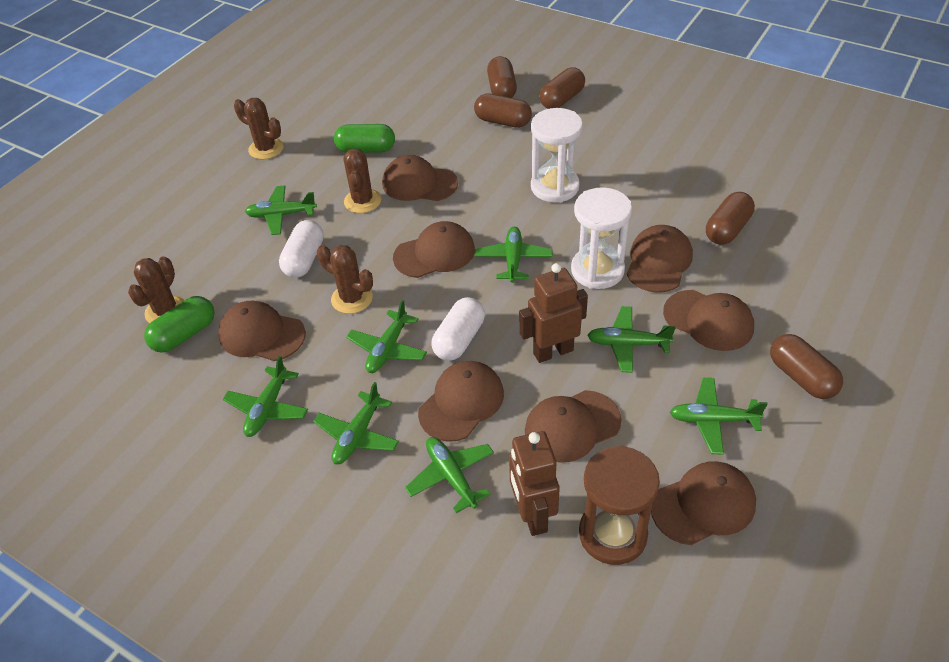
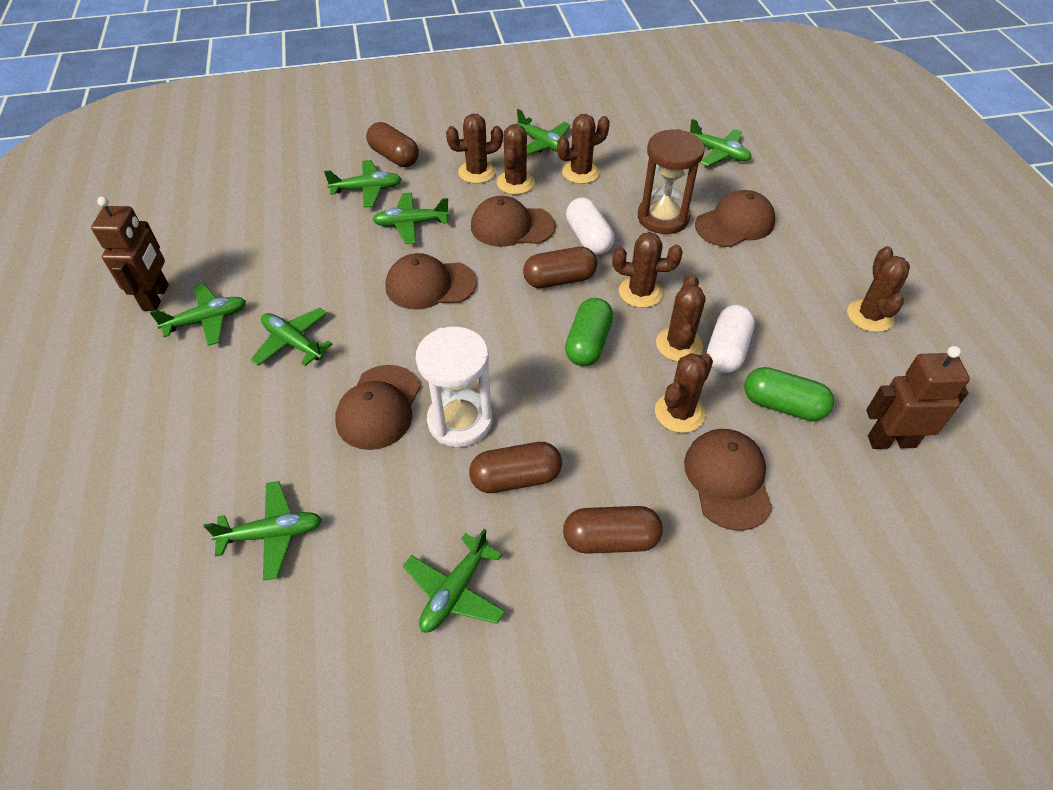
brown cactus: 4 -> 7
brown cap: 8 -> 5
brown capsule: 5 -> 4
white hourglass: 2 -> 1

